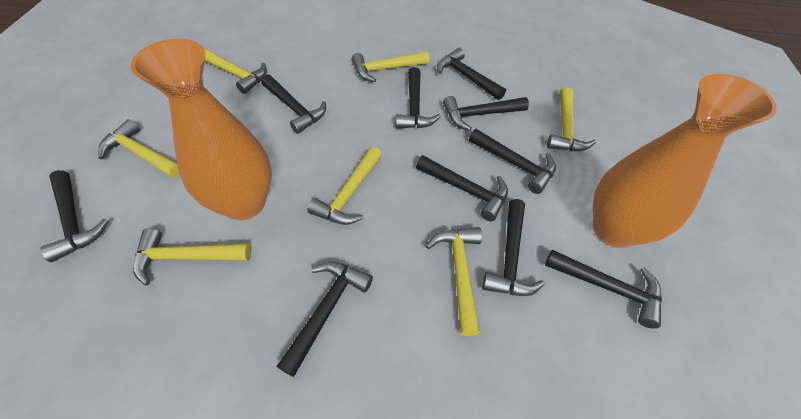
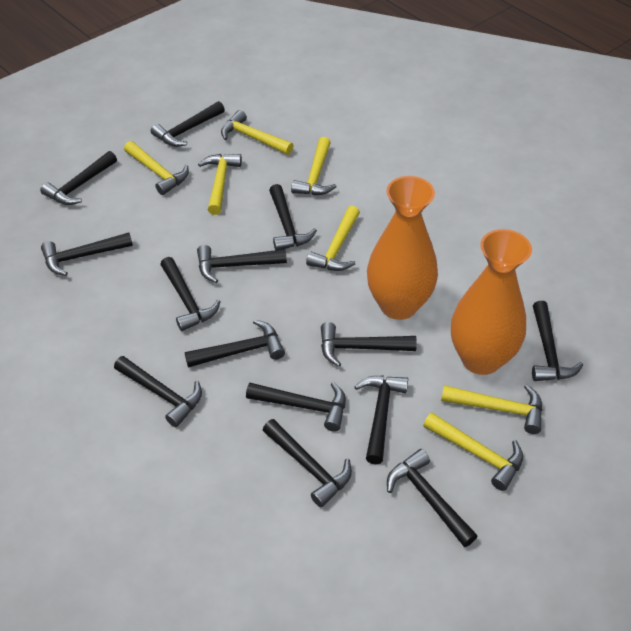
black hammer: 10 -> 14

